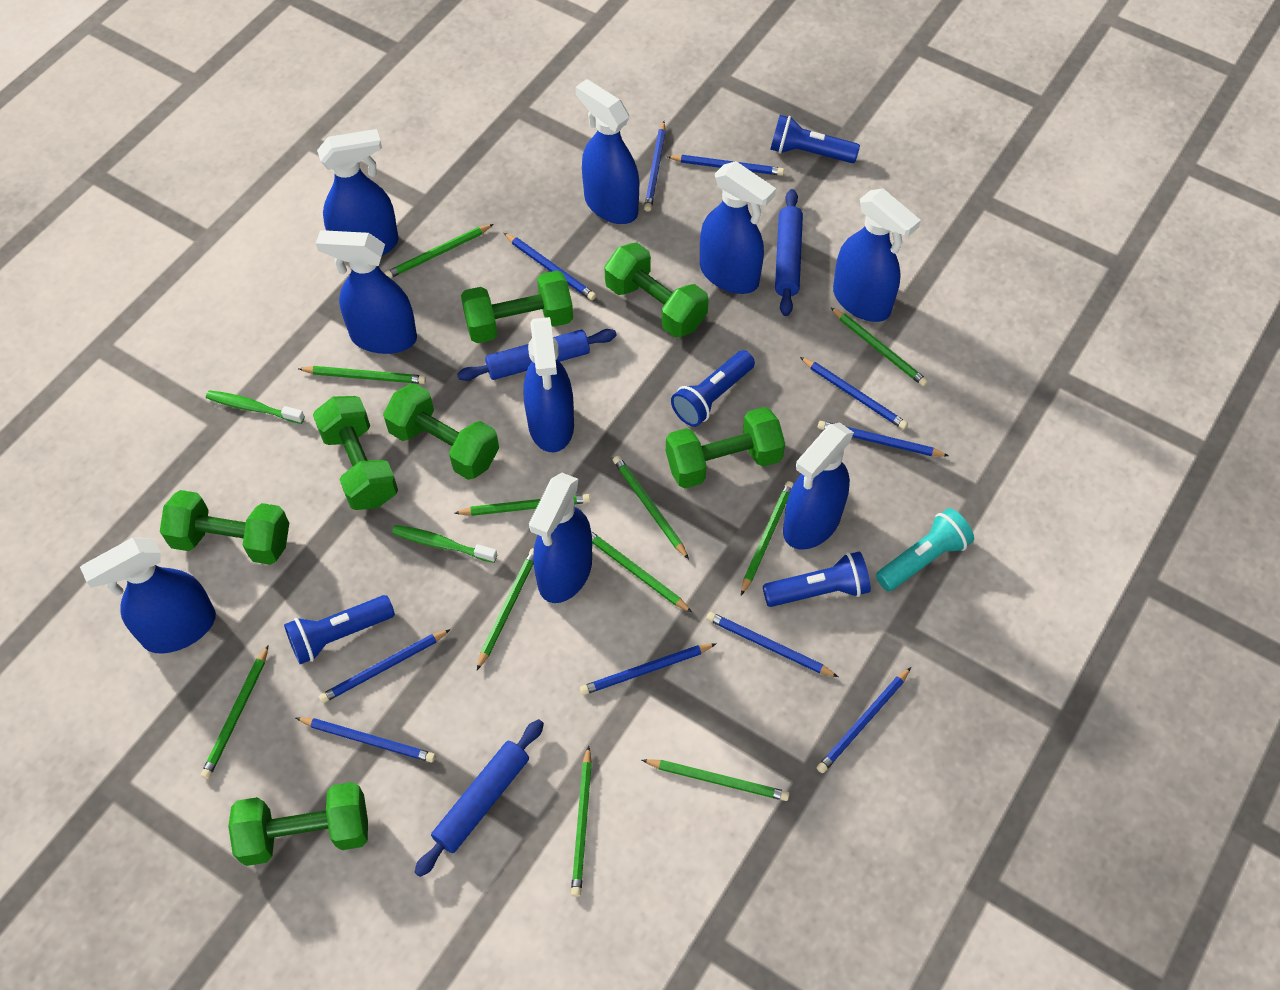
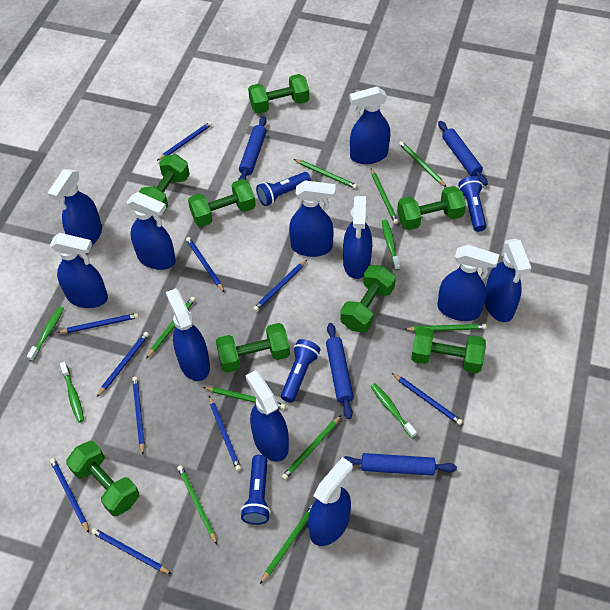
blue rolling pin: 3 -> 4
blue spray bottle: 9 -> 11
green dumbbell: 7 -> 8
green pencil: 11 -> 9
green toothbrush: 2 -> 4
turquoise flashlight: 1 -> 0

